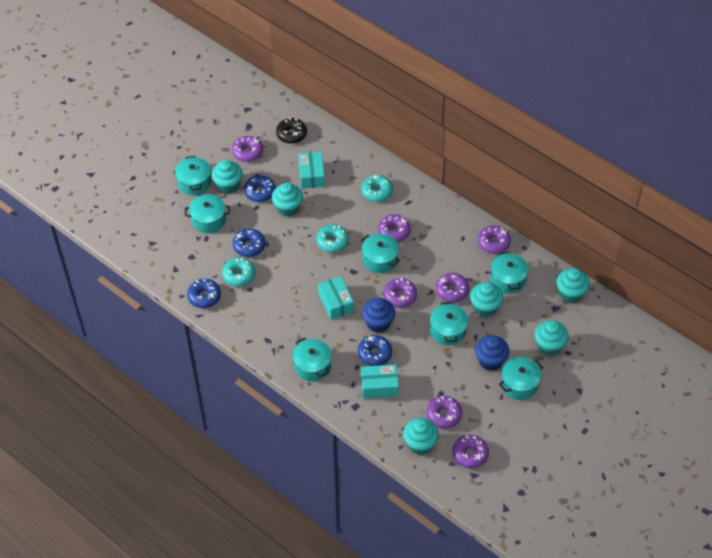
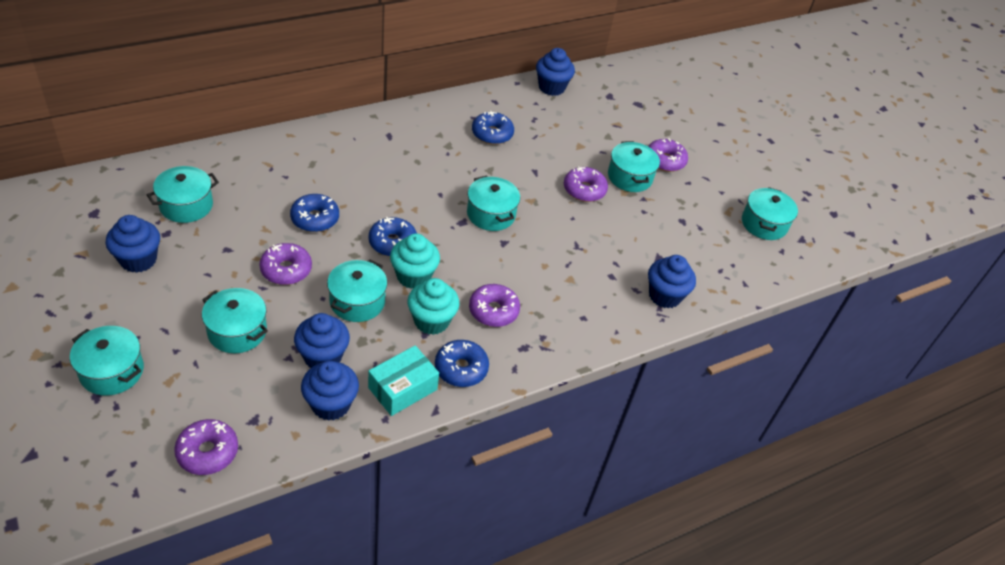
black donut: 1 -> 0
blue cupcake: 2 -> 5
purple donut: 7 -> 5
turquoise box: 3 -> 1
turquoise cupcake: 6 -> 2
turquoise donut: 3 -> 0

